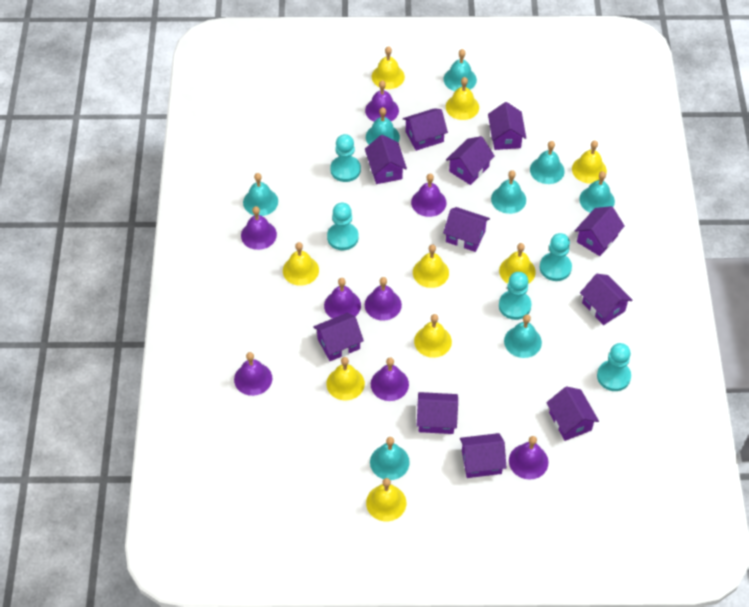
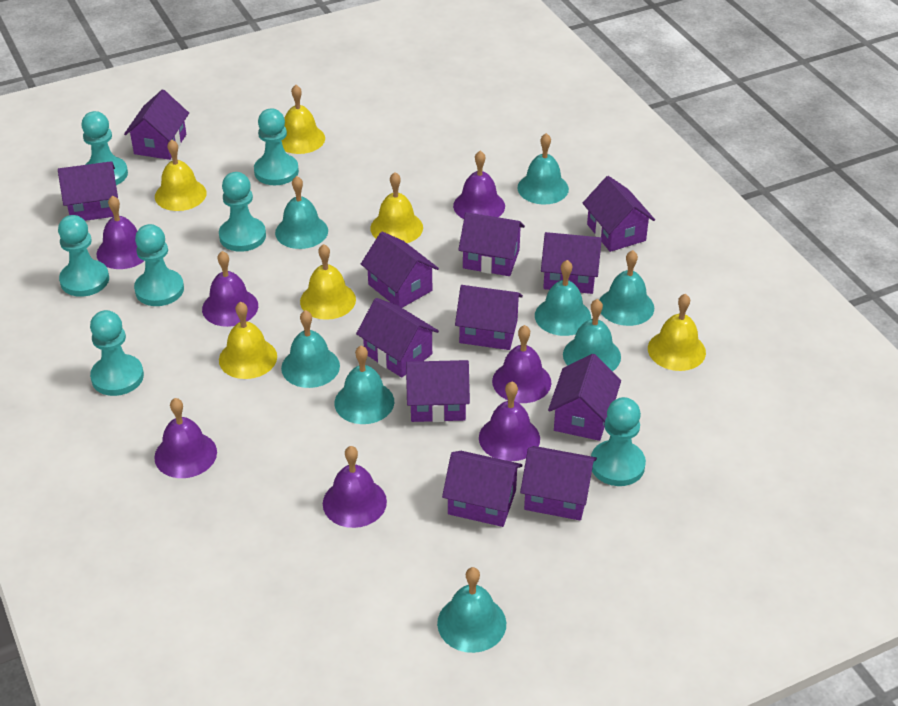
purple bell: 8 -> 7
purple house: 11 -> 12
turquoise pawn: 5 -> 7
yellow bell: 9 -> 6

